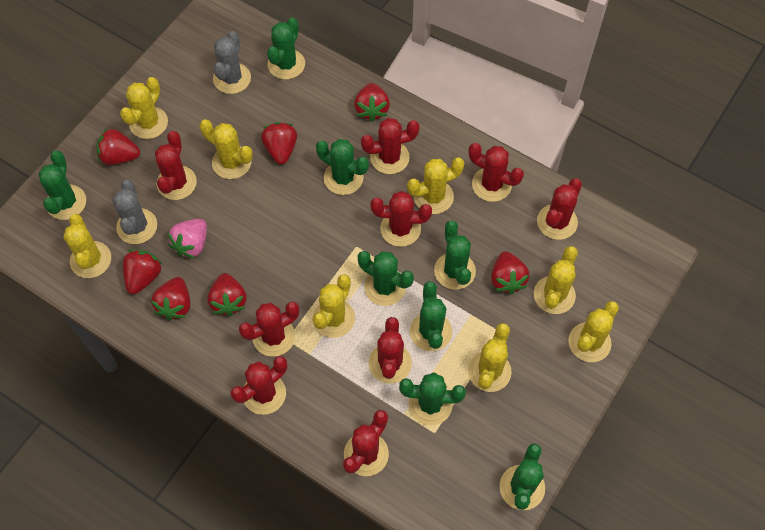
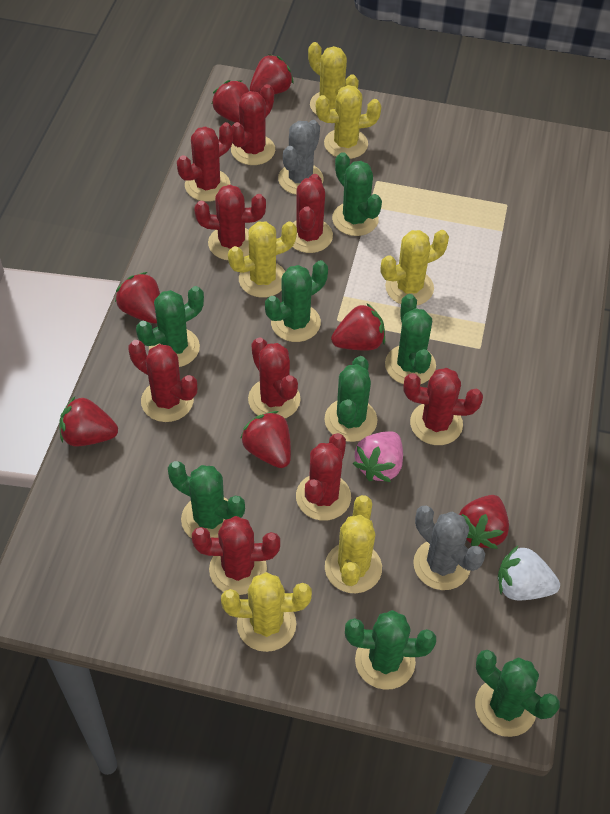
white strawberry: 0 -> 1
yellow cactus: 8 -> 6

